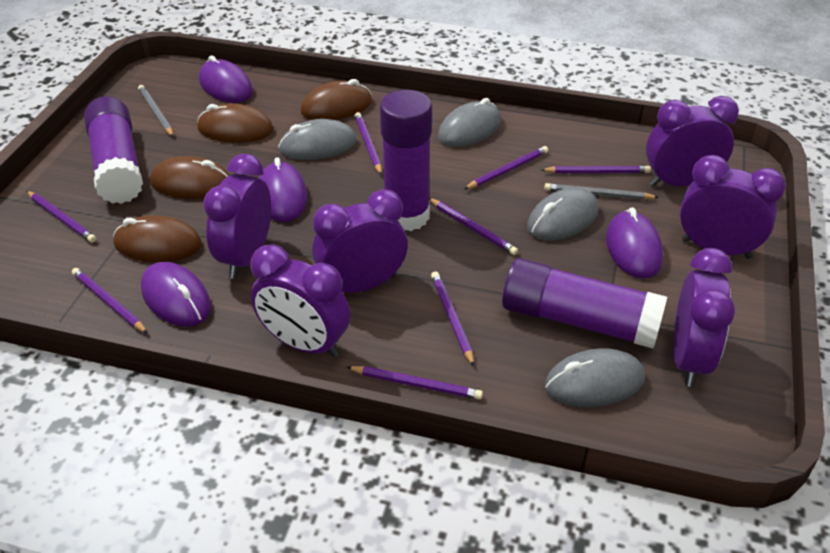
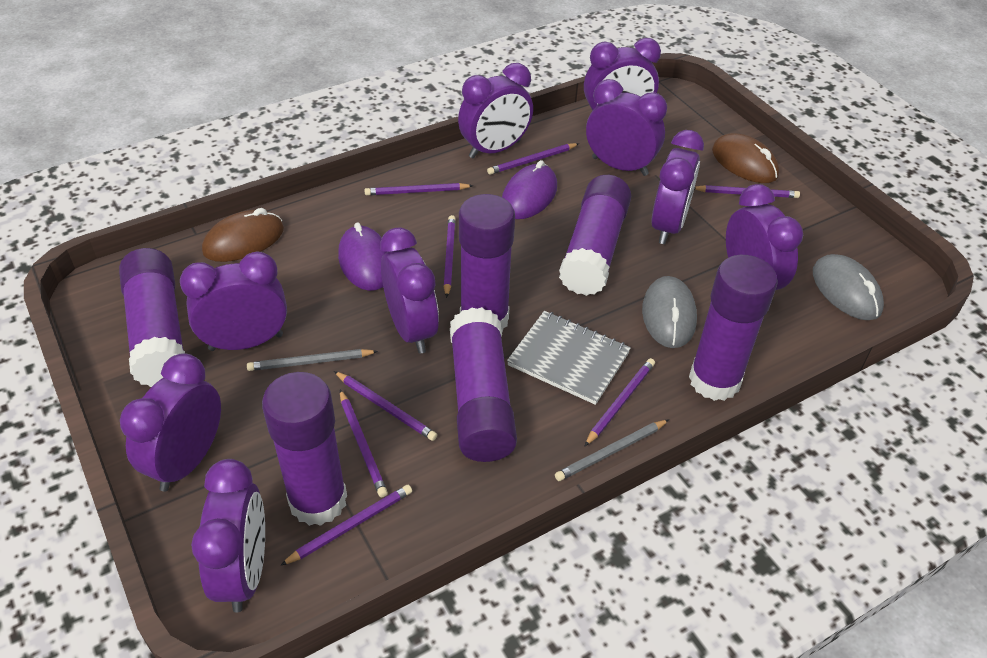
brown mouse: 4 -> 2
grey mouse: 4 -> 2
grey notebook: 0 -> 1
purple clock: 6 -> 9
purple glue stick: 3 -> 6
purple mouse: 4 -> 2

